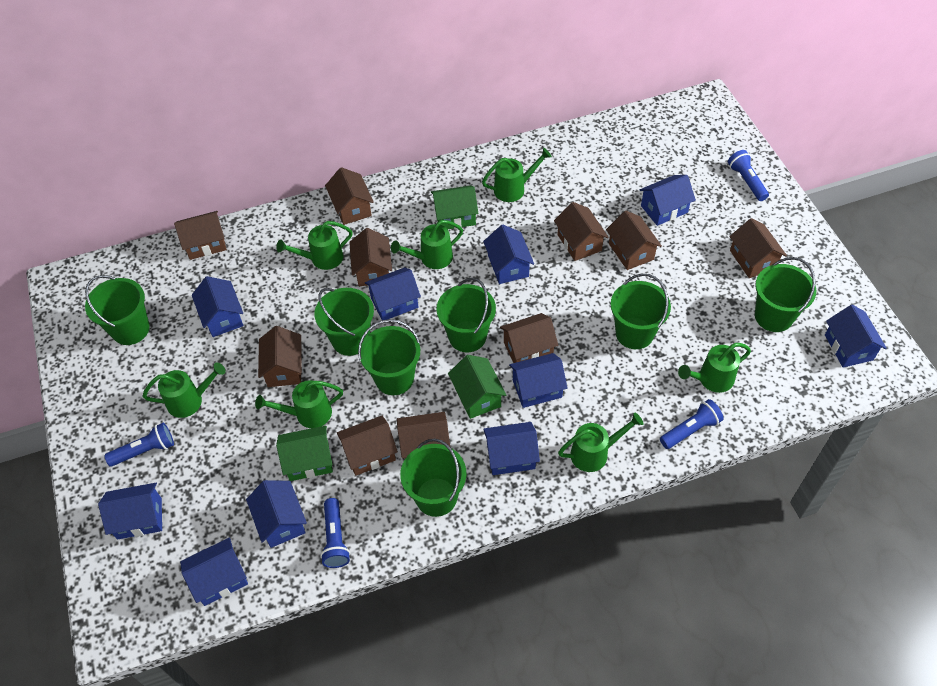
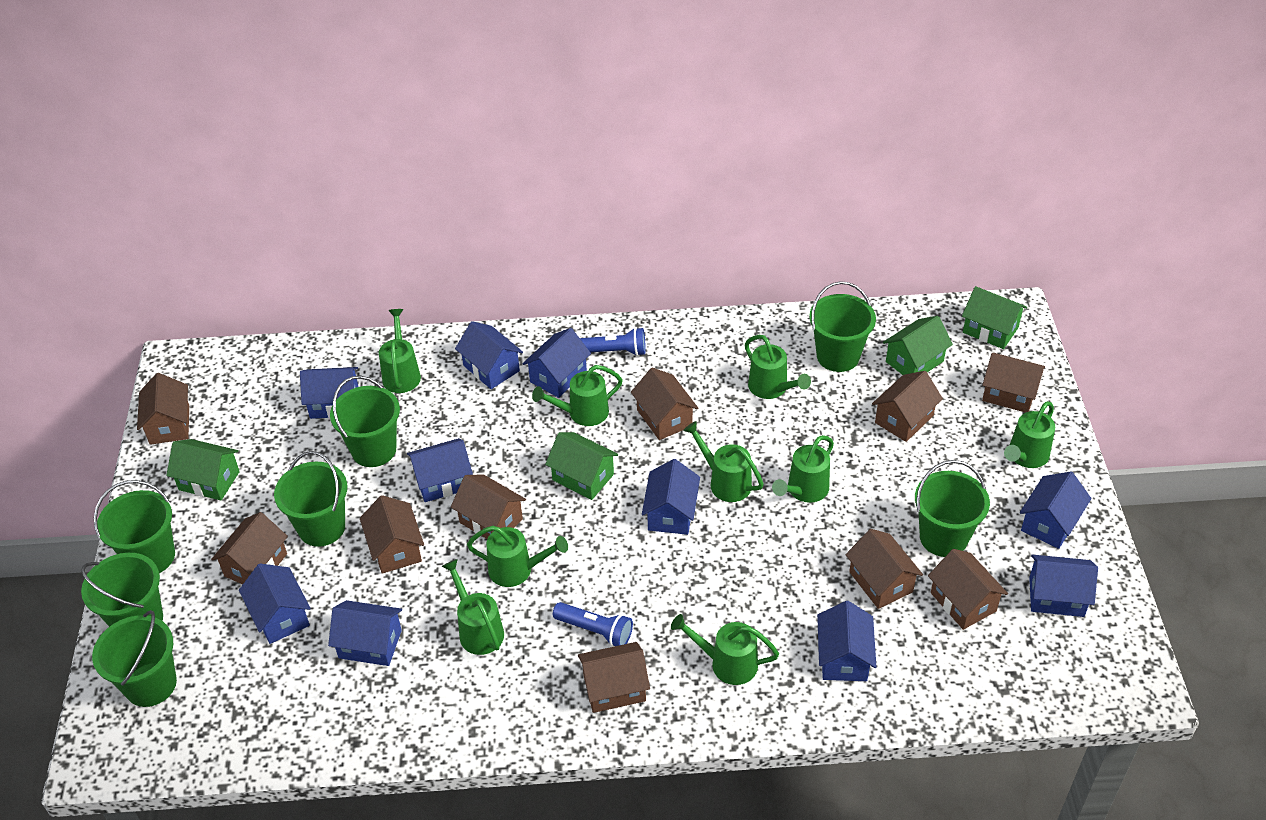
blue flashlight: 4 -> 2
green house: 3 -> 4
green watering can: 7 -> 9

